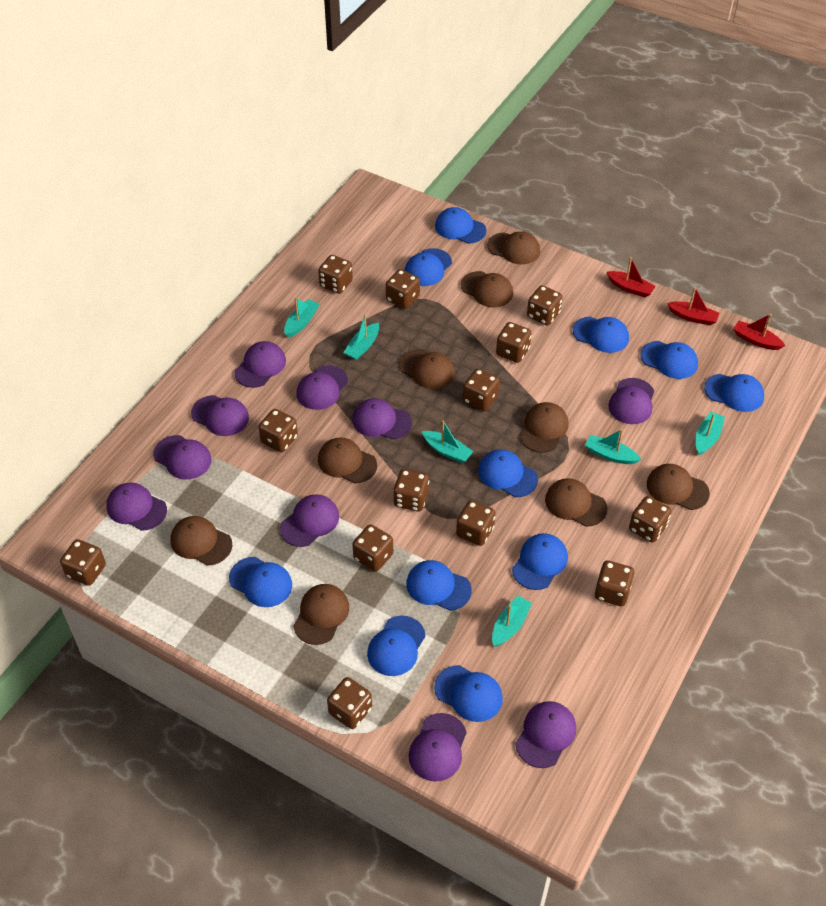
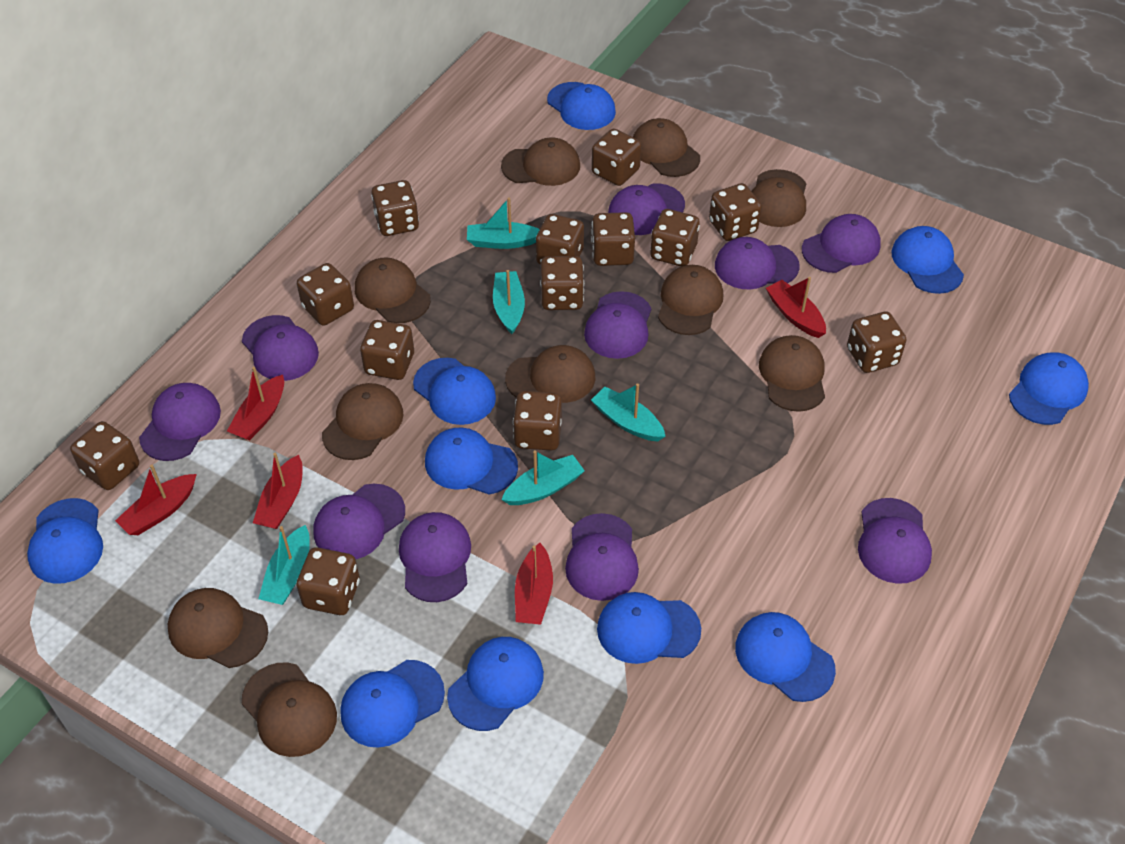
blue cap: 11 -> 10
brown cap: 9 -> 10
red boat: 3 -> 5
turquoise boat: 6 -> 5

